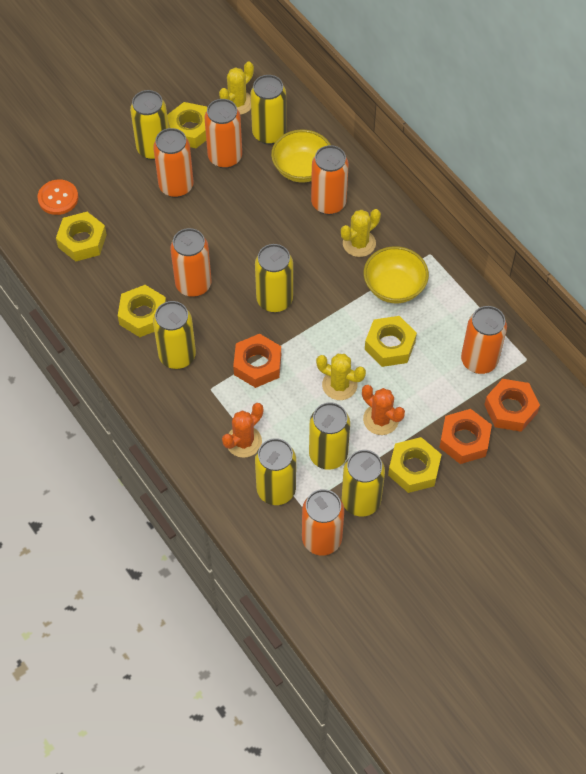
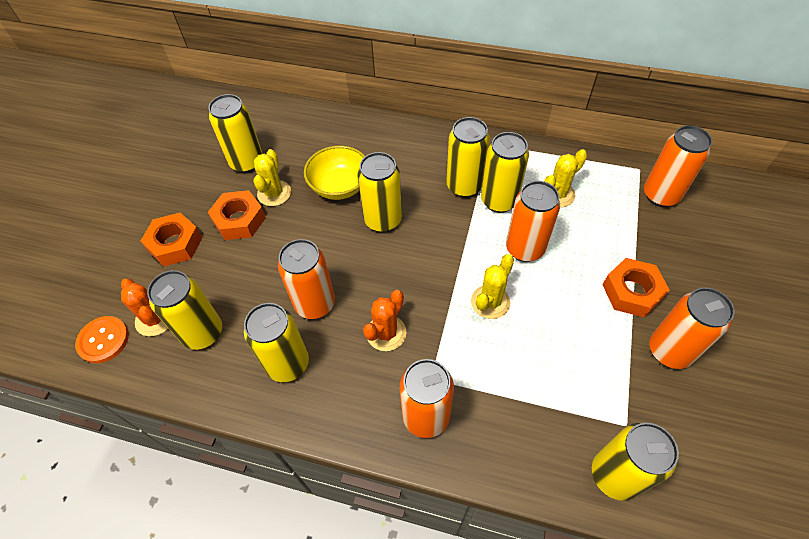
orange can: 6 -> 5
yellow bowl: 2 -> 1
yellow nut: 5 -> 0

